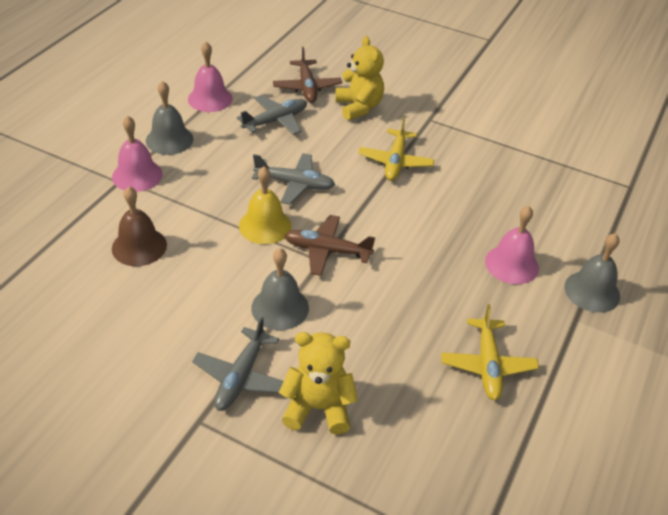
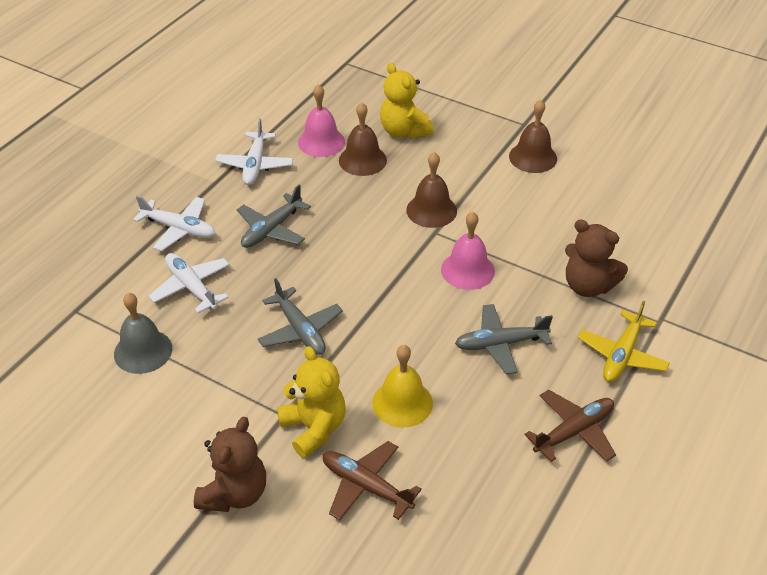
brown bell: 1 -> 3
brown teddy bear: 0 -> 2
grey bell: 3 -> 1
pink bell: 3 -> 2
white plane: 0 -> 3
yellow plane: 2 -> 1

